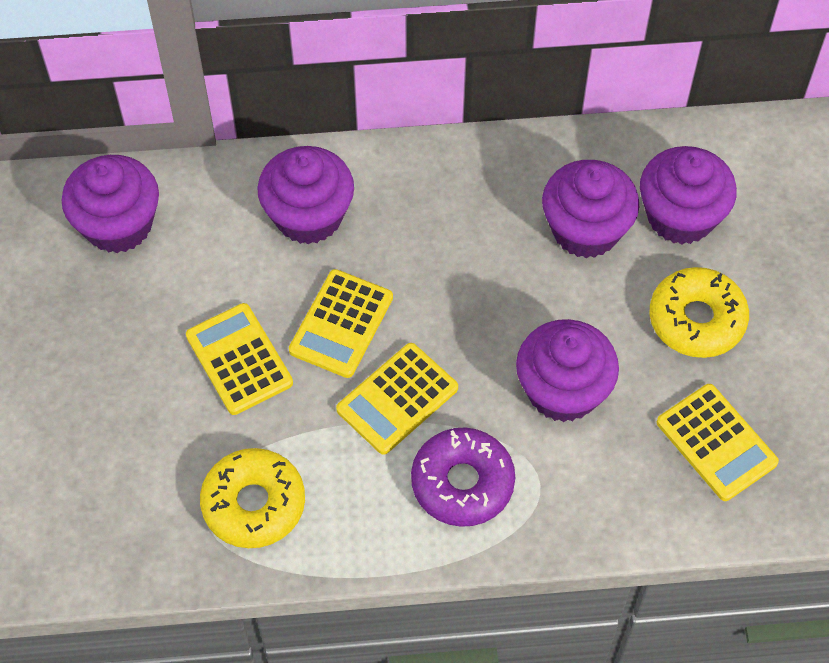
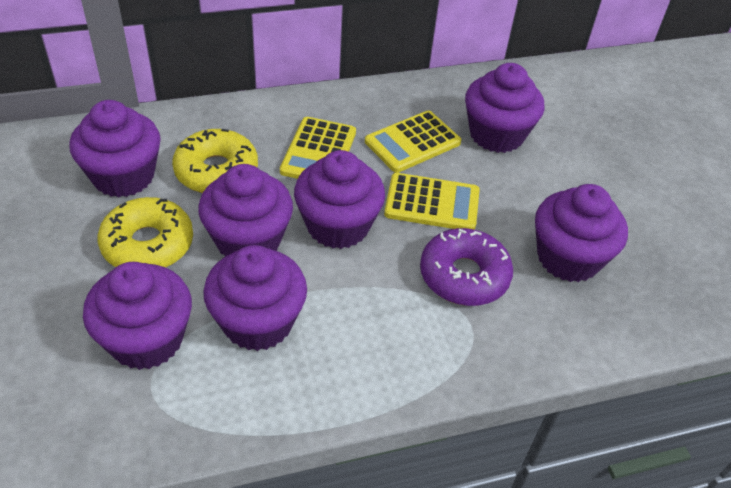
purple cupcake: 5 -> 7
yellow calculator: 4 -> 3

